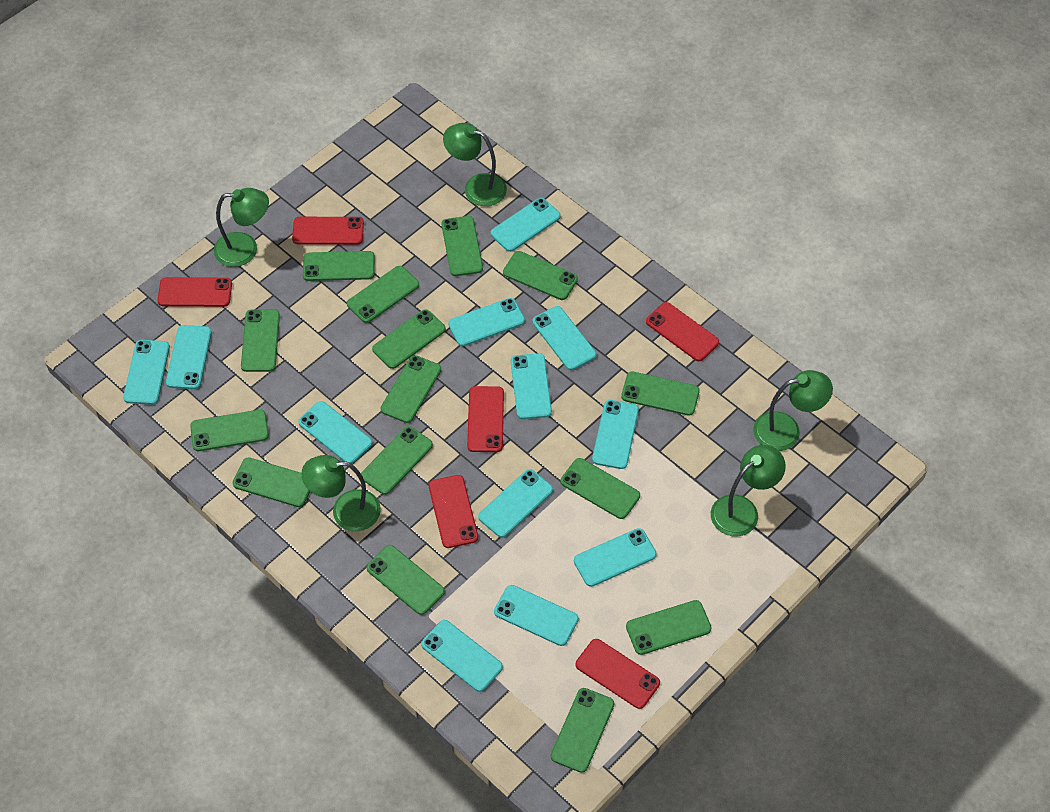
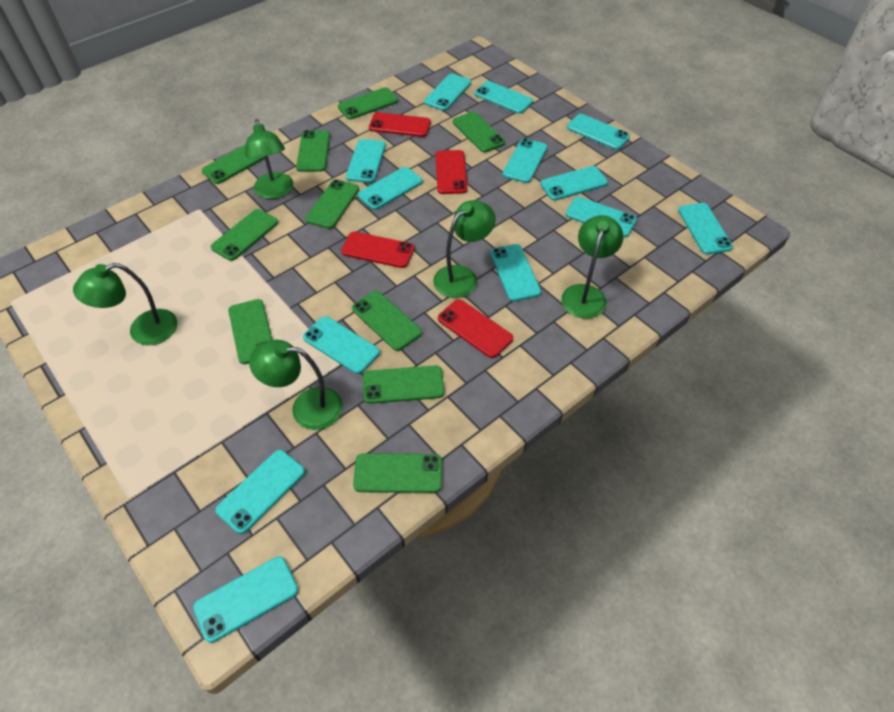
green phone: 15 -> 10
red phone: 6 -> 4
turquoise phone: 12 -> 13

